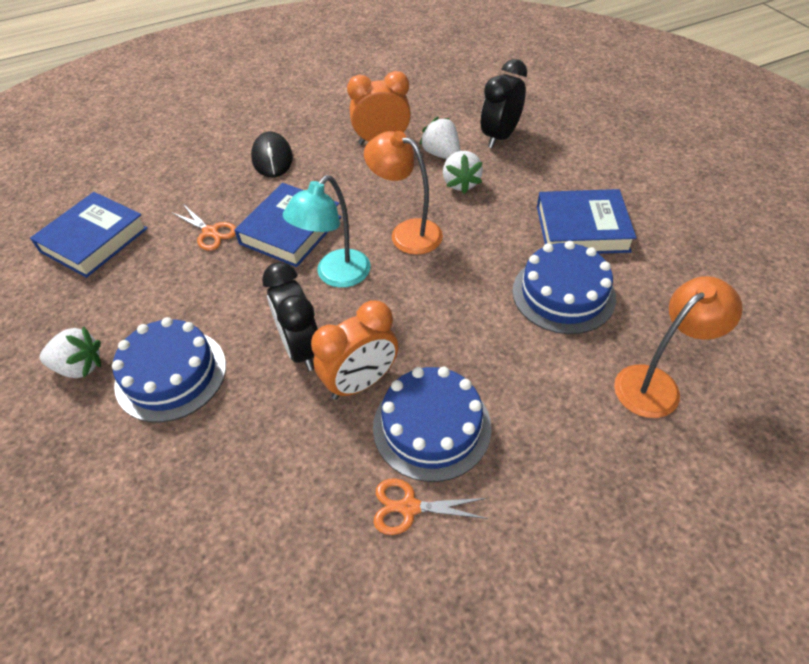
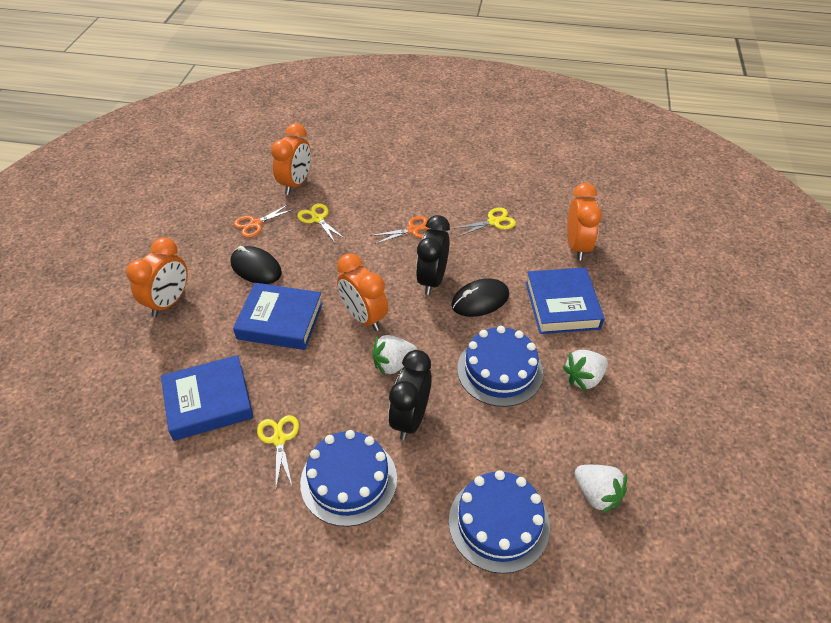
black mouse: 1 -> 2
orange clock: 2 -> 4
orange lamp: 2 -> 0
turquoise lamp: 1 -> 0
yellow scissors: 0 -> 3

